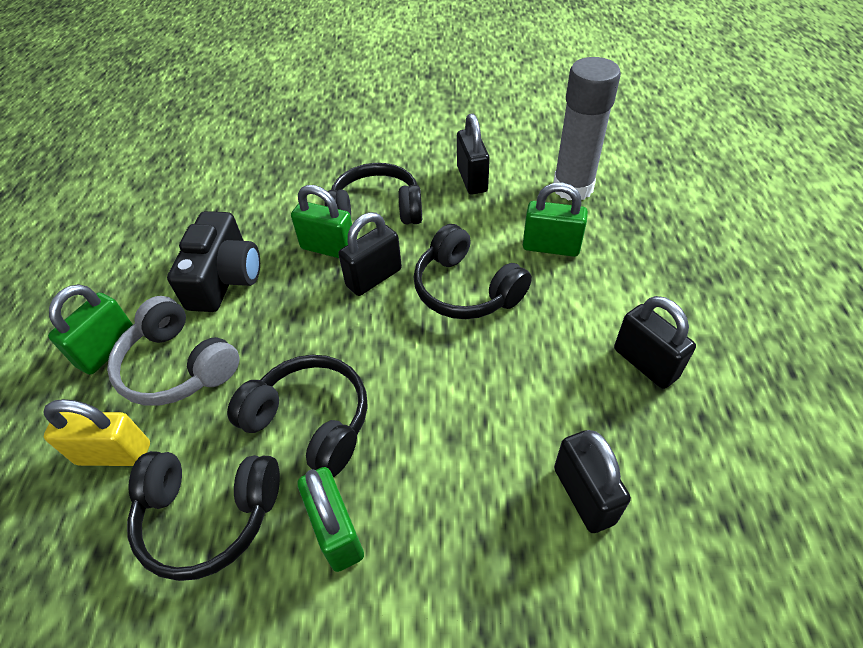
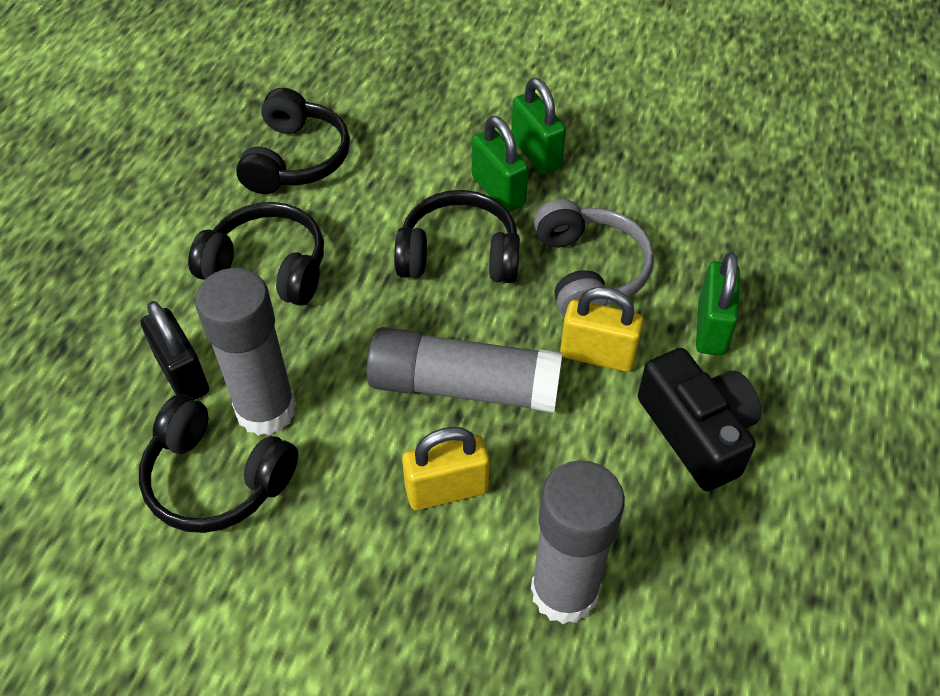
black padlock: 4 -> 1
green padlock: 4 -> 3
grey glue stick: 1 -> 3
yellow padlock: 1 -> 2

